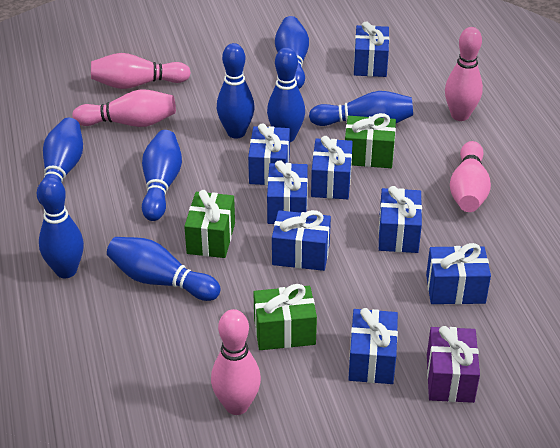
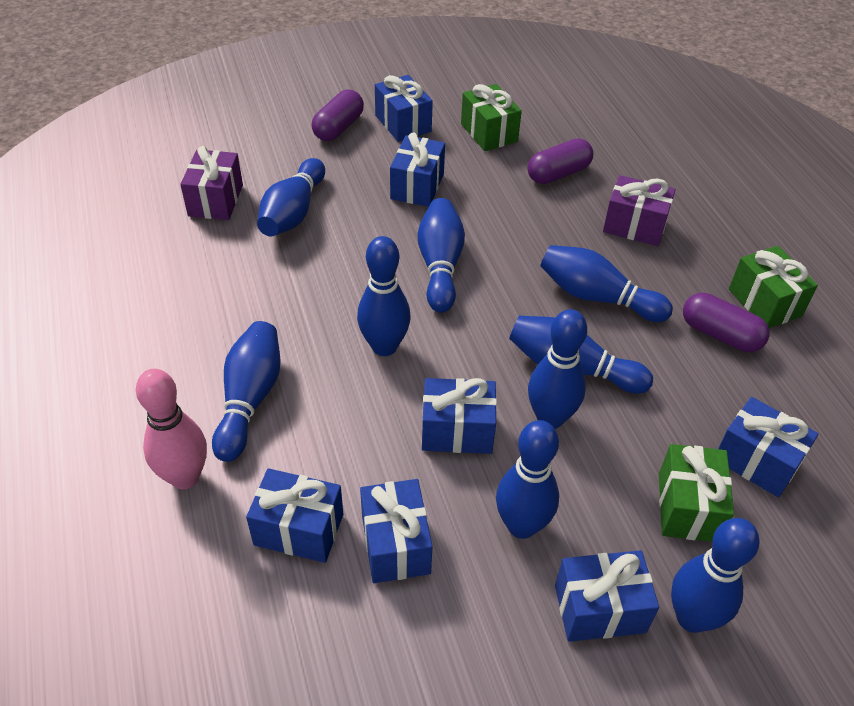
blue bowling pin: 8 -> 9
blue gift: 8 -> 7
pink bowling pin: 5 -> 1
purple capsule: 0 -> 3
purple gift: 1 -> 2

